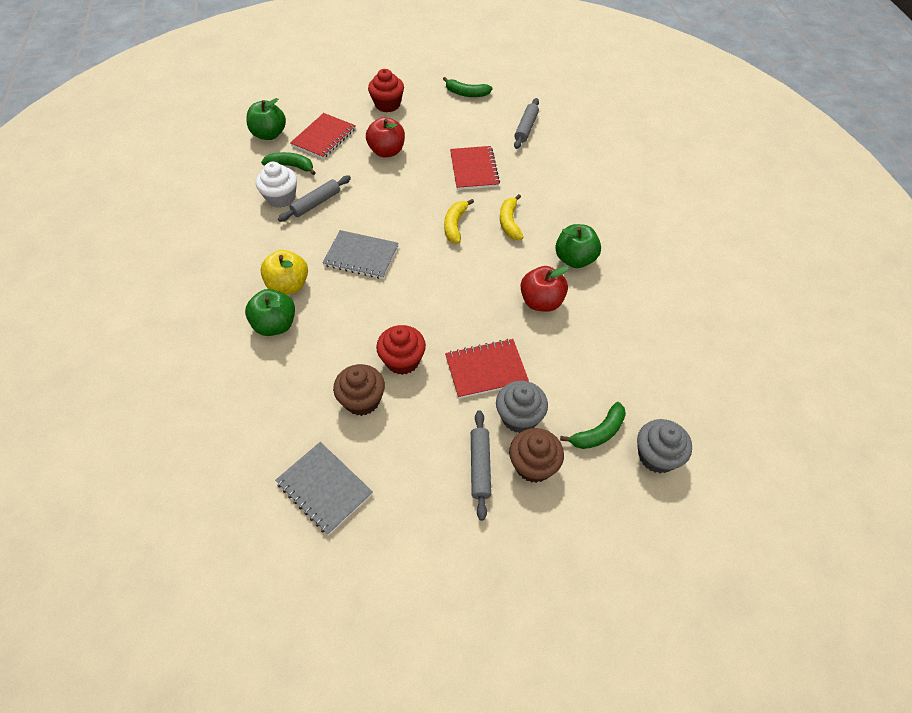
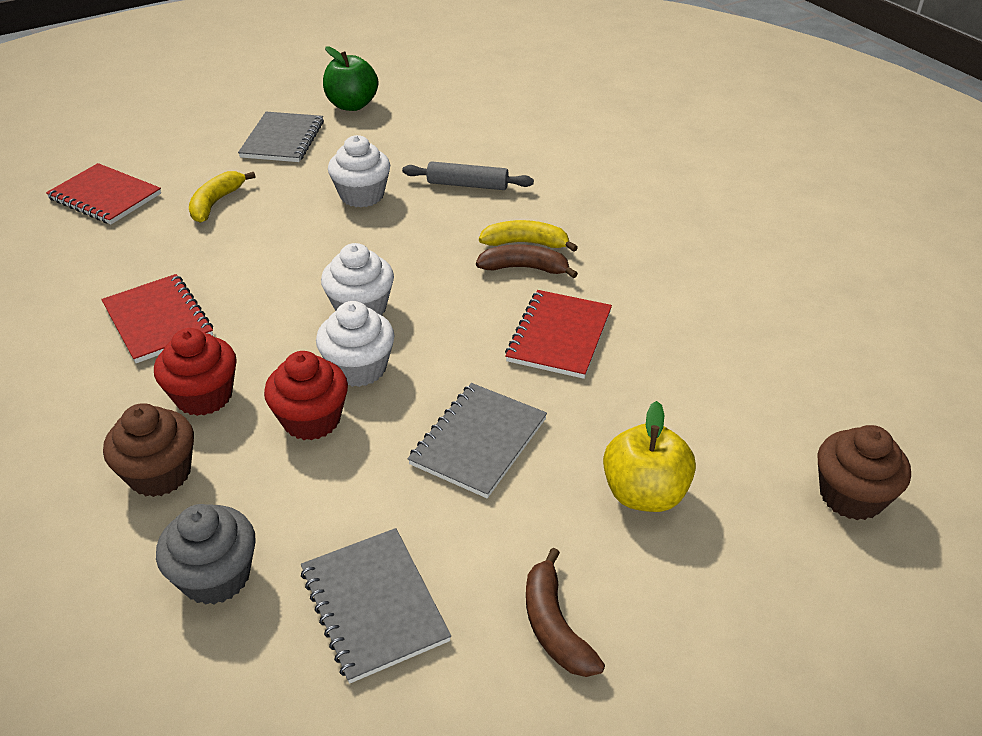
brown banana: 0 -> 2
green apple: 3 -> 1
green banana: 3 -> 0
grey cupcake: 2 -> 1
grey notebook: 2 -> 3
grey rolling pin: 3 -> 1
red apple: 2 -> 0
white cupcake: 1 -> 3

